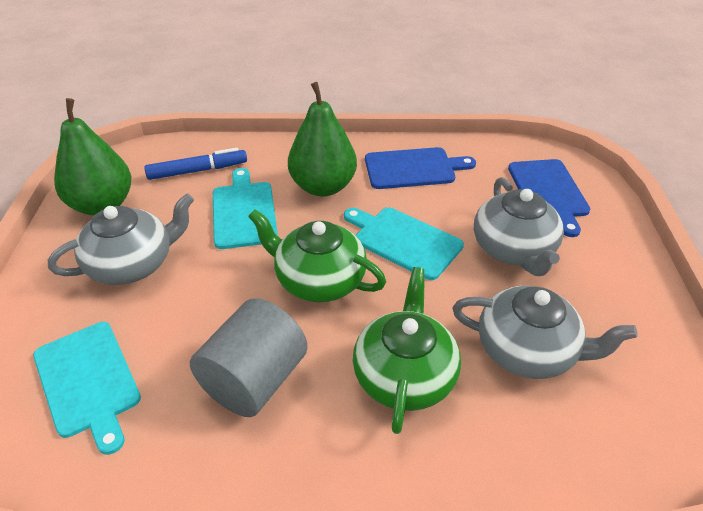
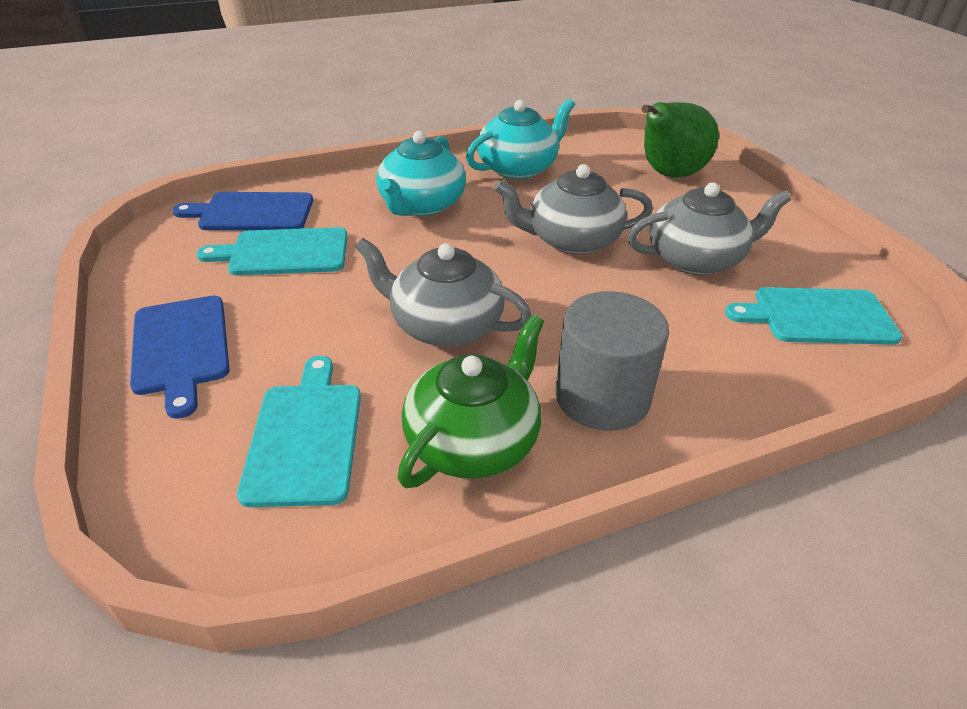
blue marker: 1 -> 0
green pear: 2 -> 1
green teapot: 2 -> 1
turquoise teapot: 0 -> 2

